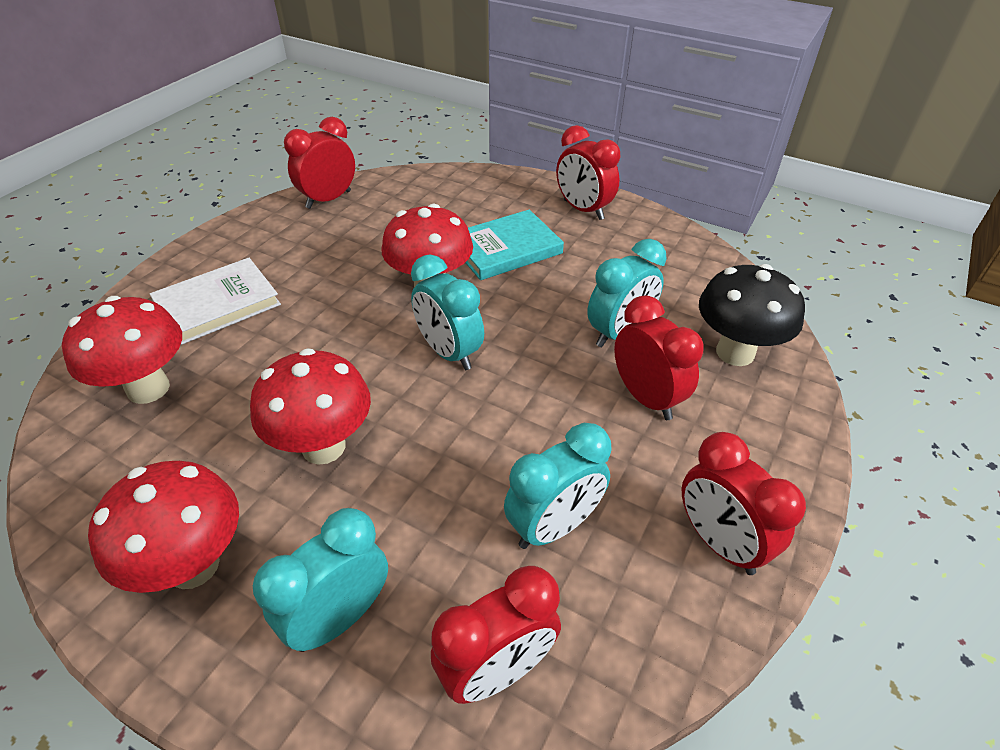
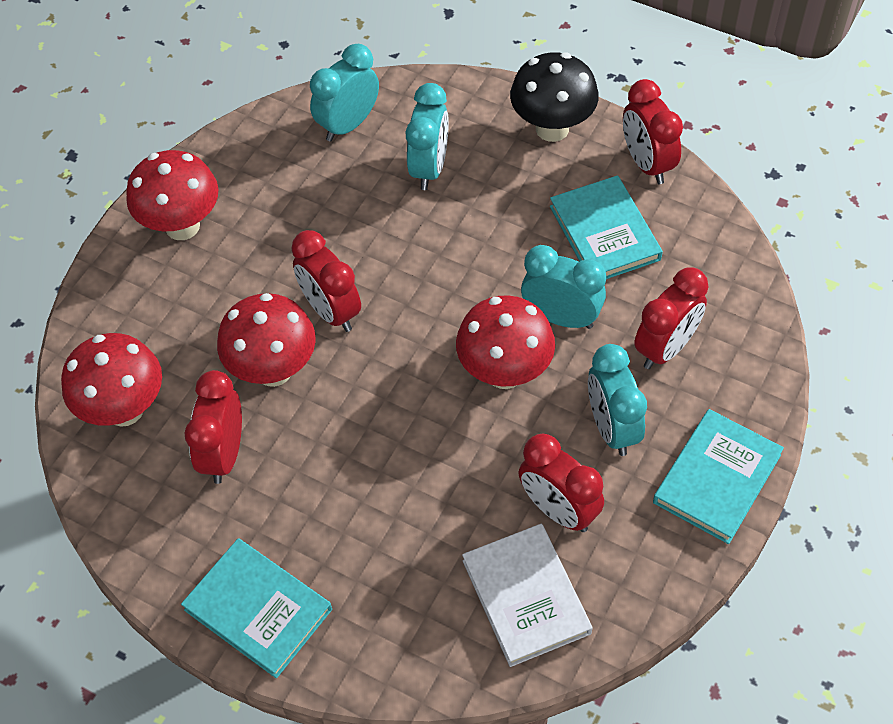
turquoise book: 1 -> 3

